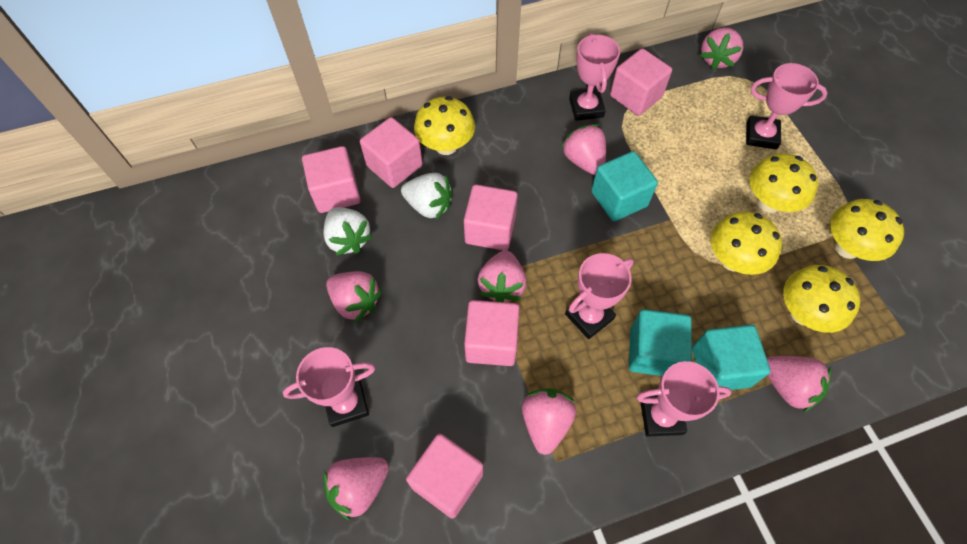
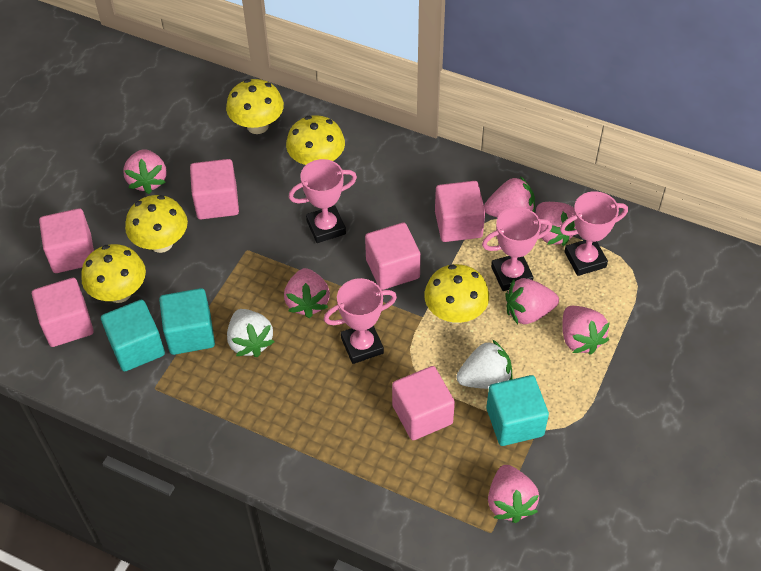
pink trophy: 5 -> 4

